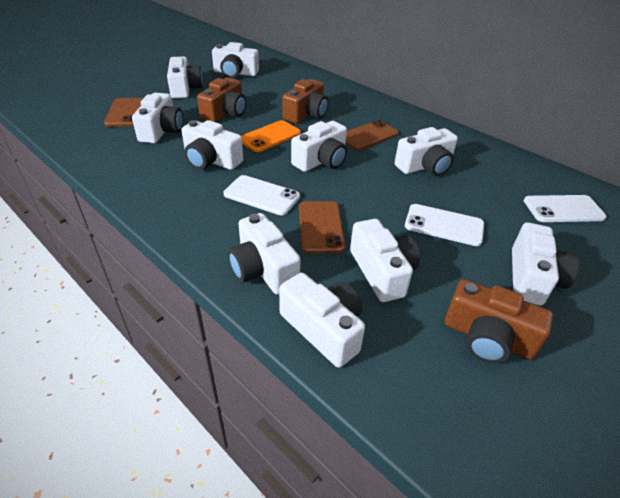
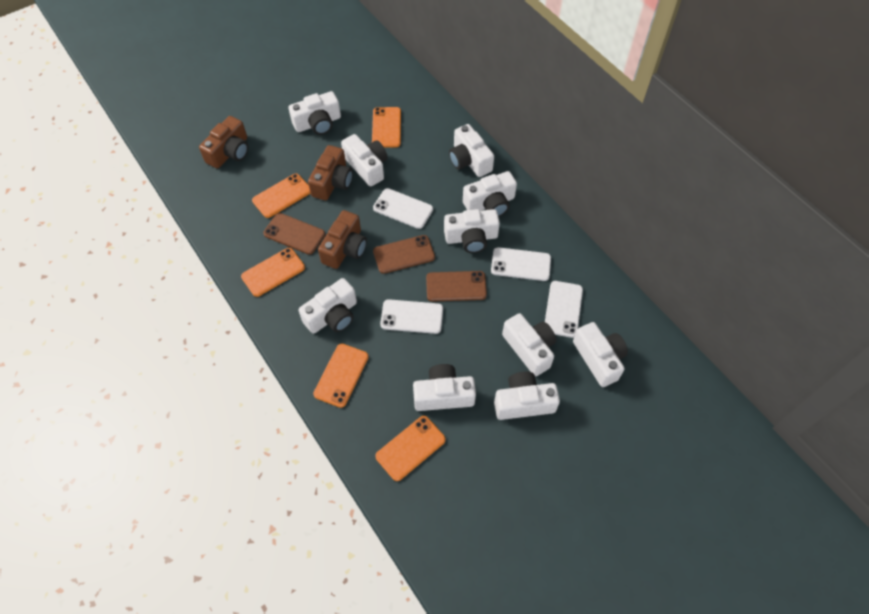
orange phone: 1 -> 5
white phone: 3 -> 4

